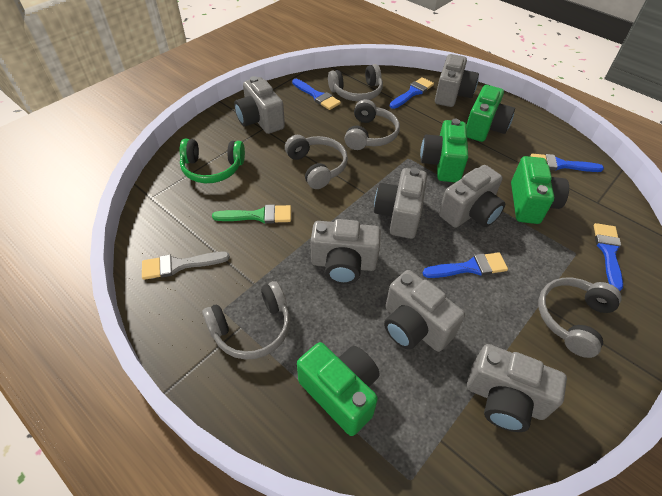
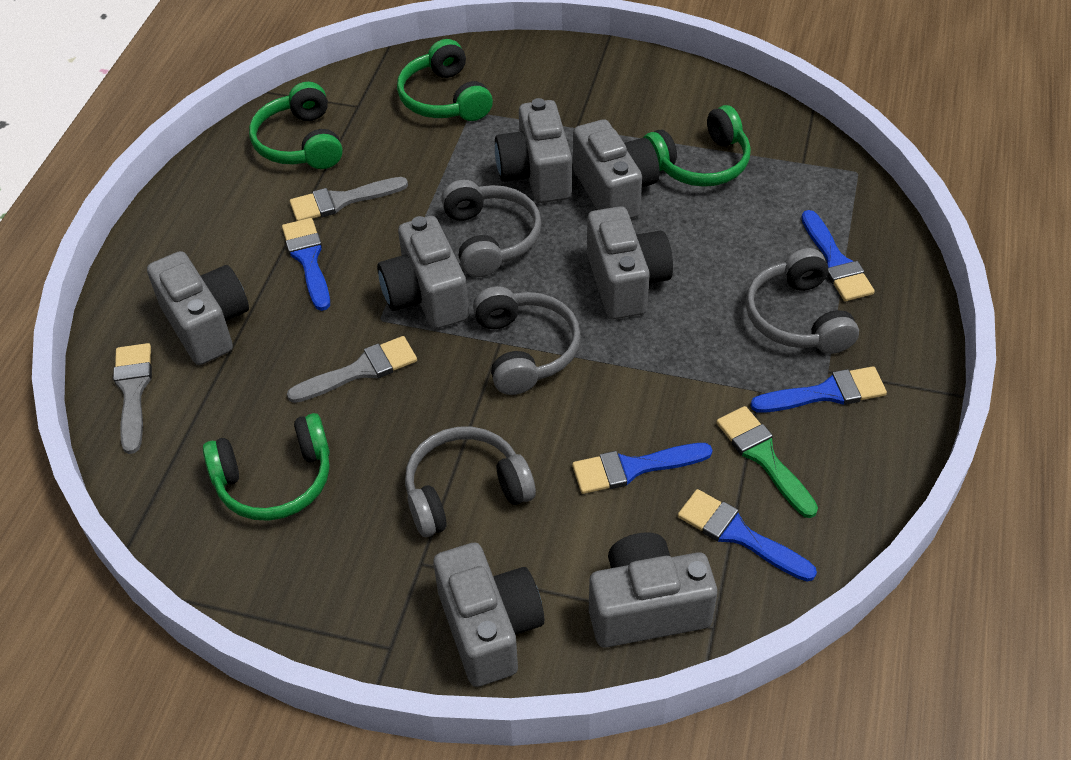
green camera: 4 -> 0
green headphones: 1 -> 4
grey brush: 1 -> 3
grey headphones: 5 -> 4

